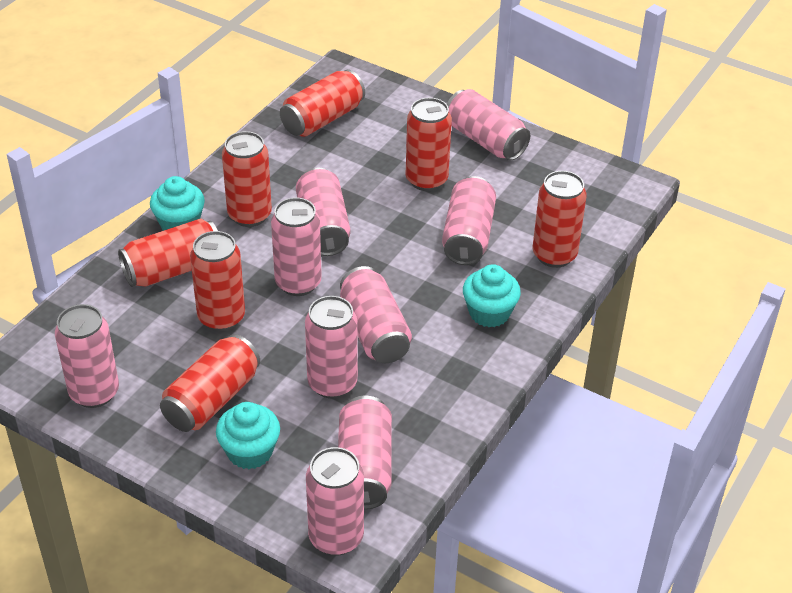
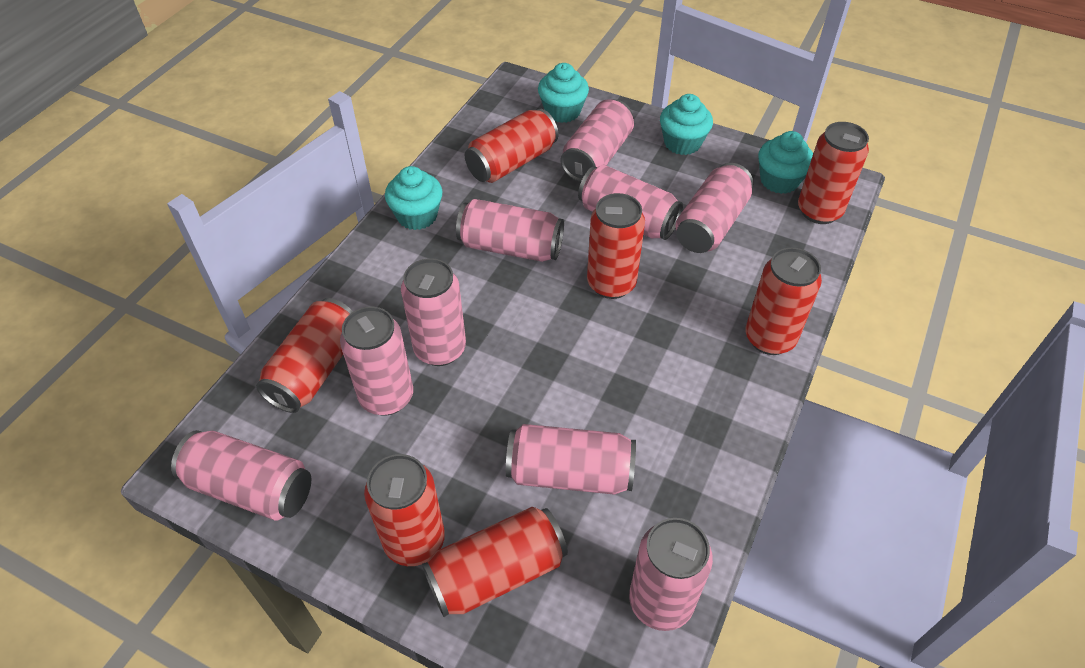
turquoise cupcake: 3 -> 4

